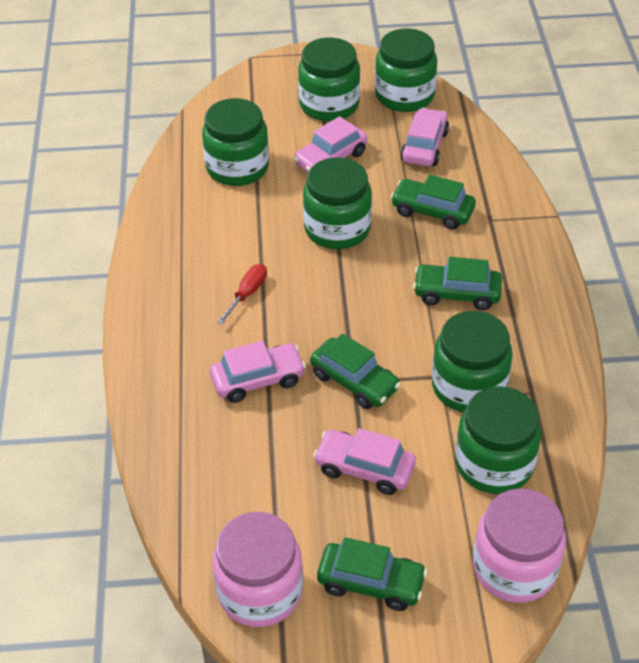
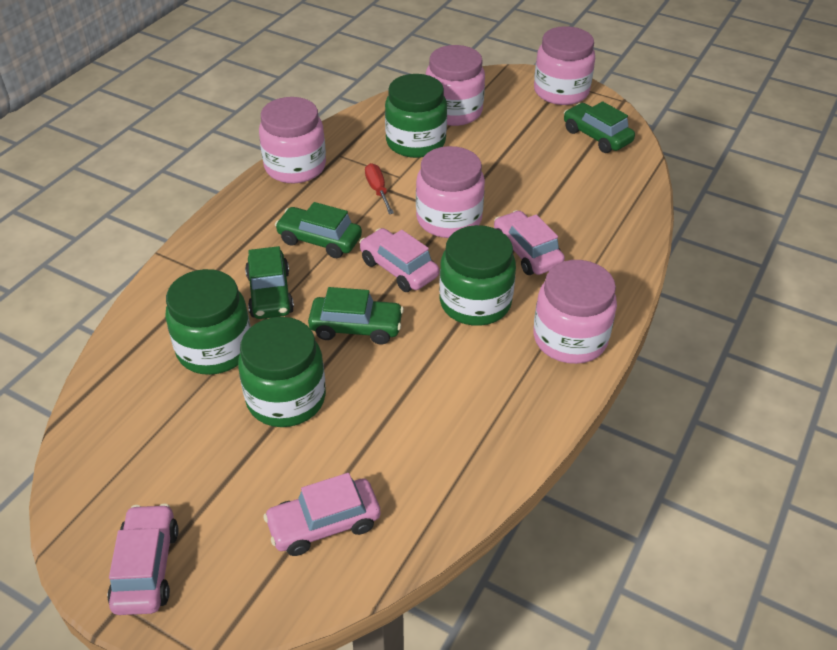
green jar: 6 -> 4
pink jar: 2 -> 5

